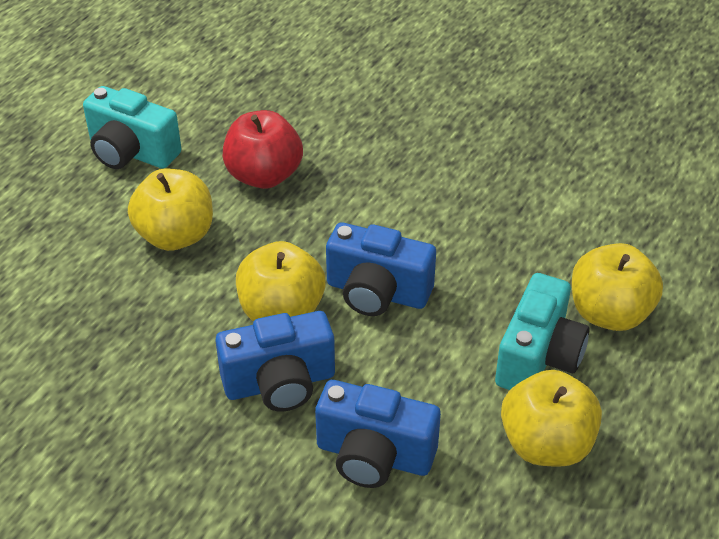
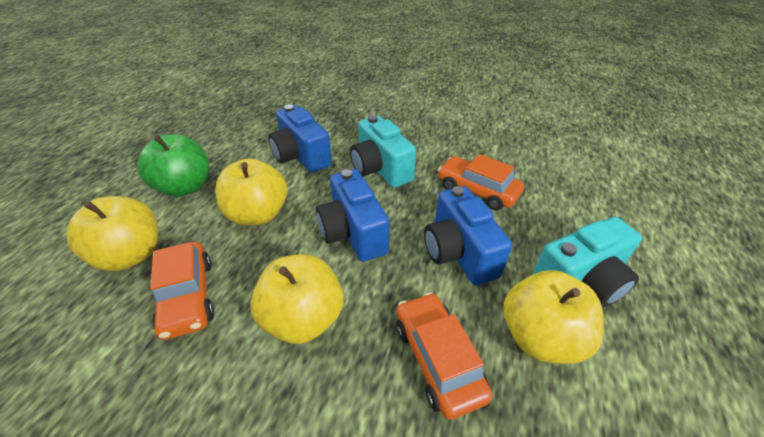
green apple: 0 -> 1
orange car: 0 -> 3
red apple: 1 -> 0

